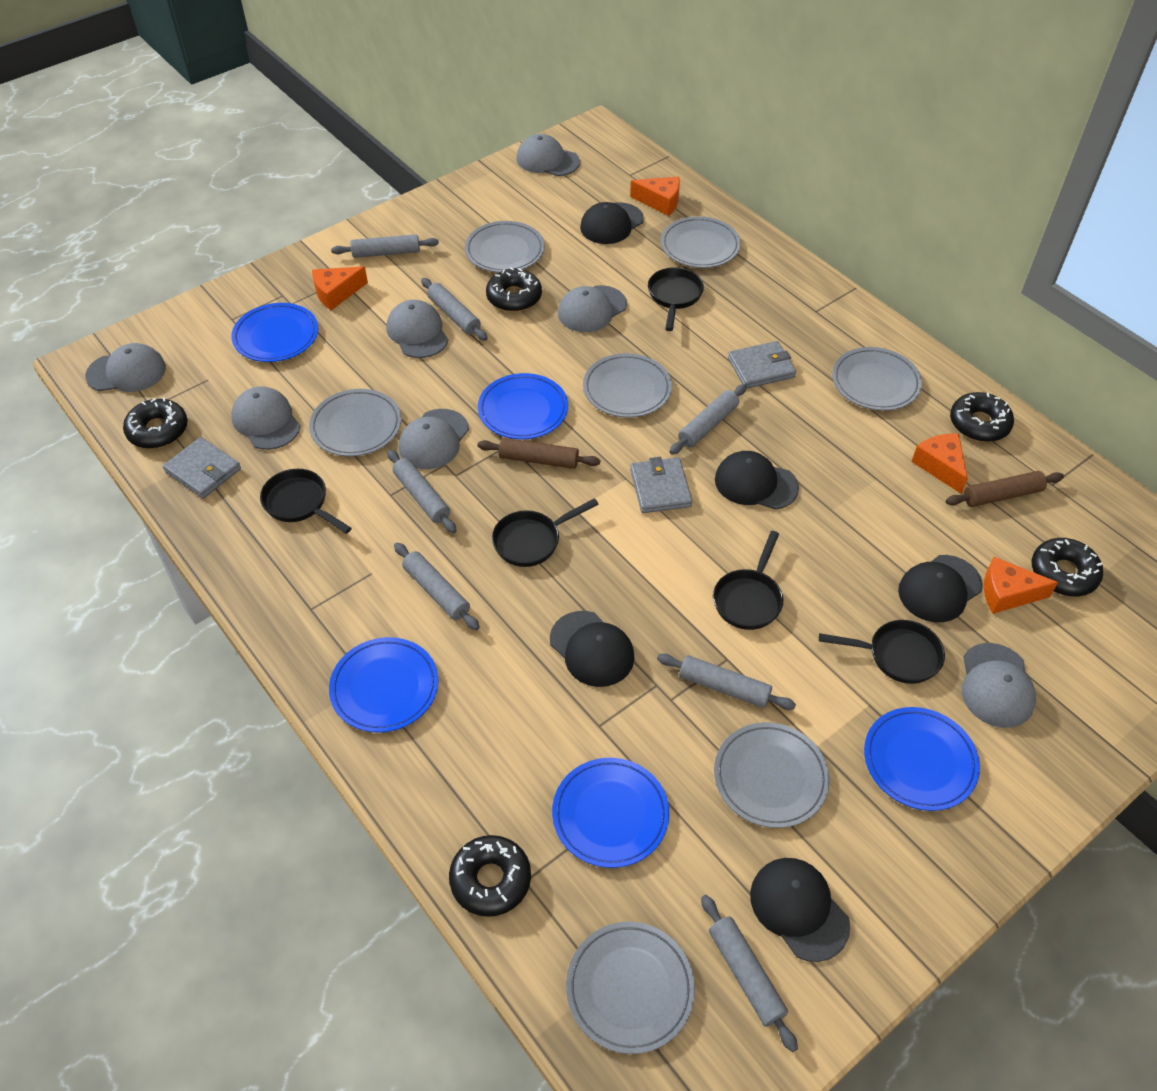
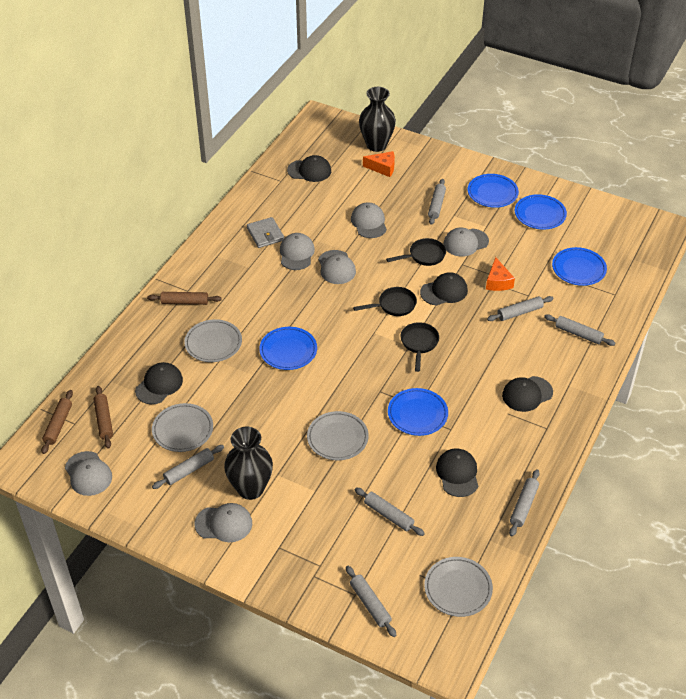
black donut: 5 -> 0
black pan: 5 -> 3
black vase: 0 -> 2
brown rolling pin: 2 -> 3
grey cap: 7 -> 6
grey plate: 7 -> 4
grey wallet: 3 -> 1
orange cheese: 4 -> 2

